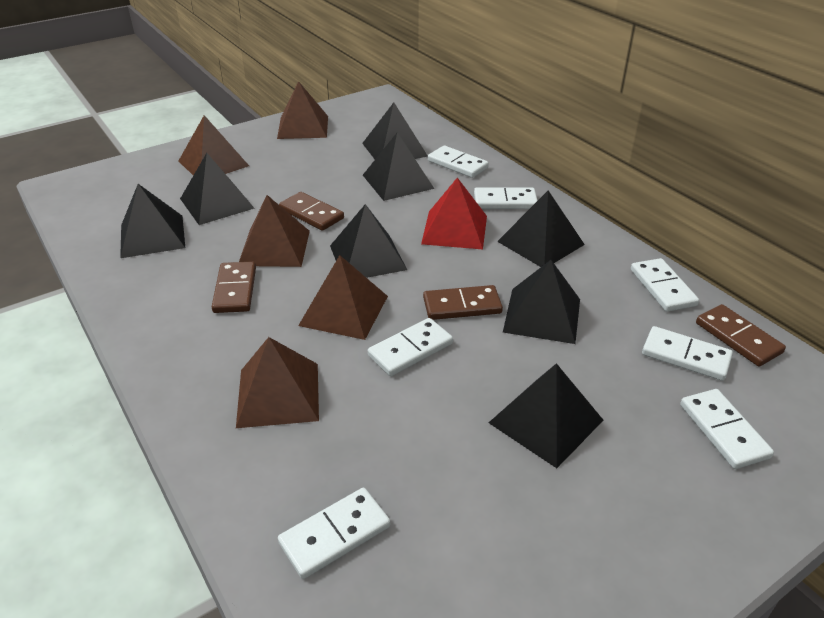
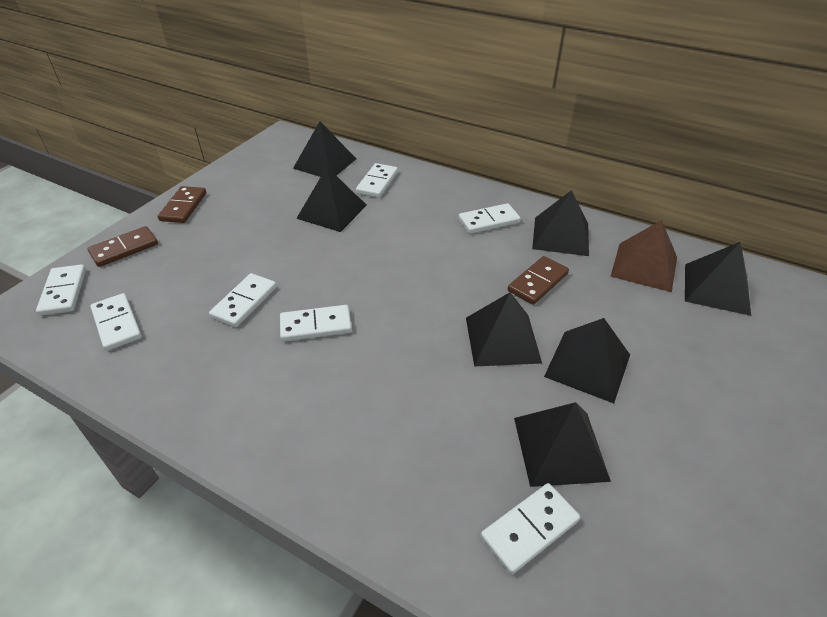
black pyramid: 8 -> 7
brown domino: 4 -> 3
brown pyramid: 5 -> 1
red pyramid: 1 -> 0

